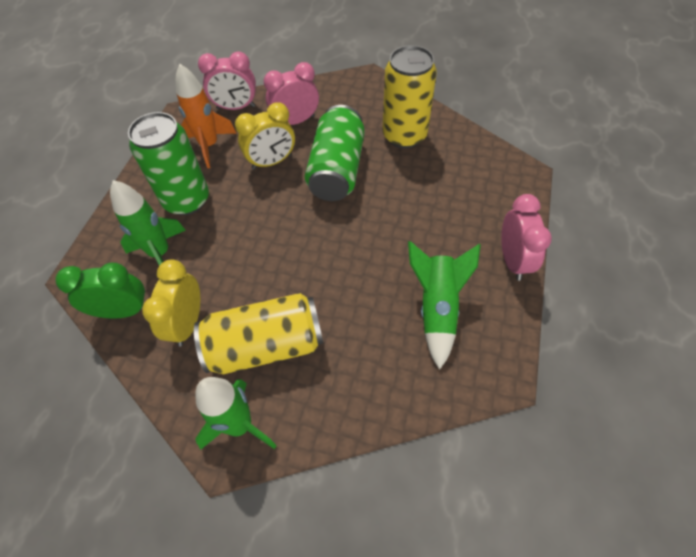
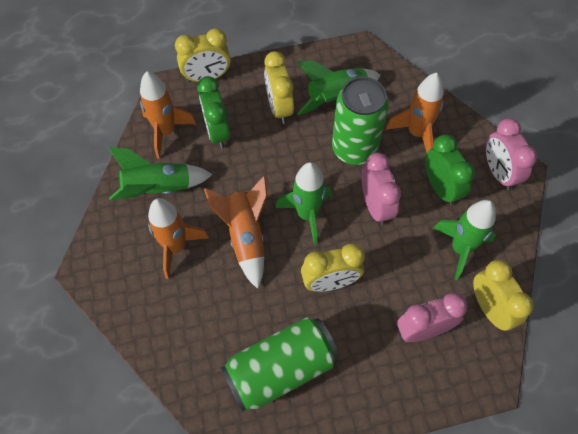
green clock: 1 -> 2
green rocket: 3 -> 4
orange rocket: 1 -> 4
yellow can: 2 -> 0
yellow clock: 2 -> 4

